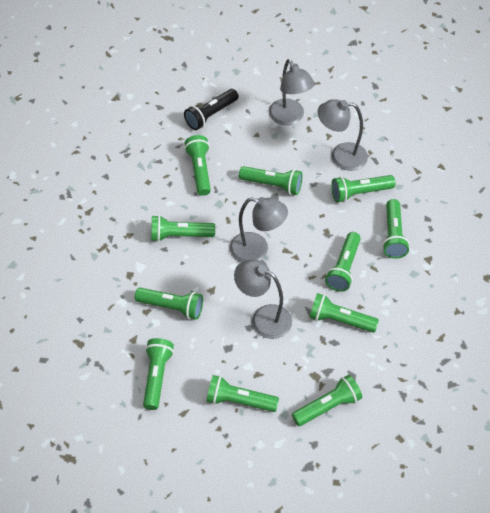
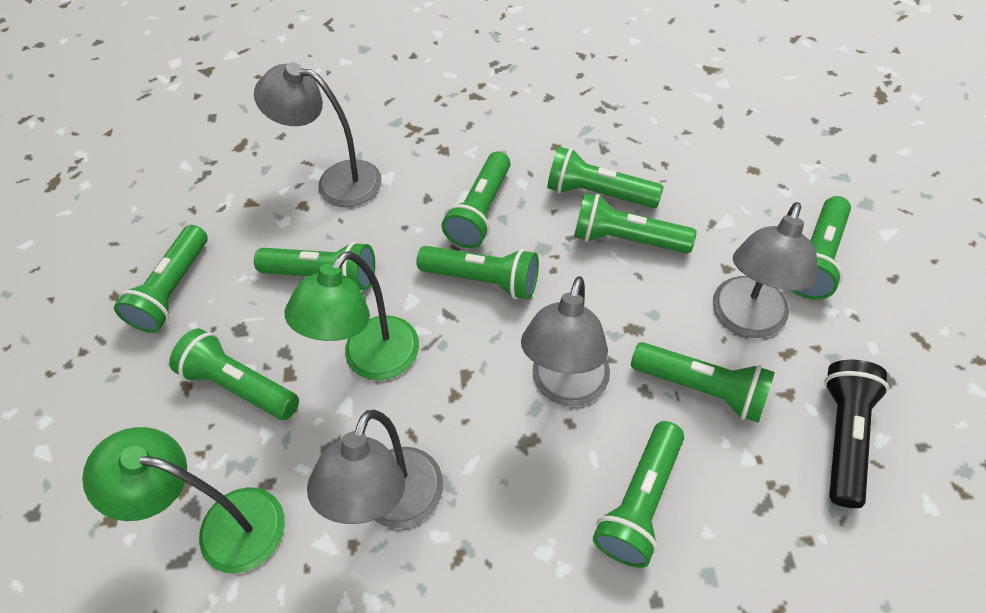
green flashlight: 11 -> 10
green lamp: 0 -> 2

